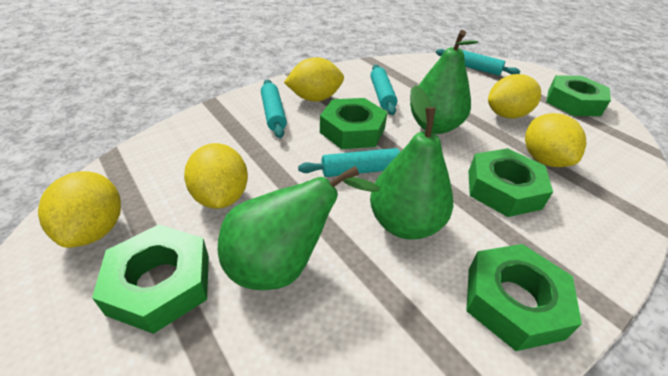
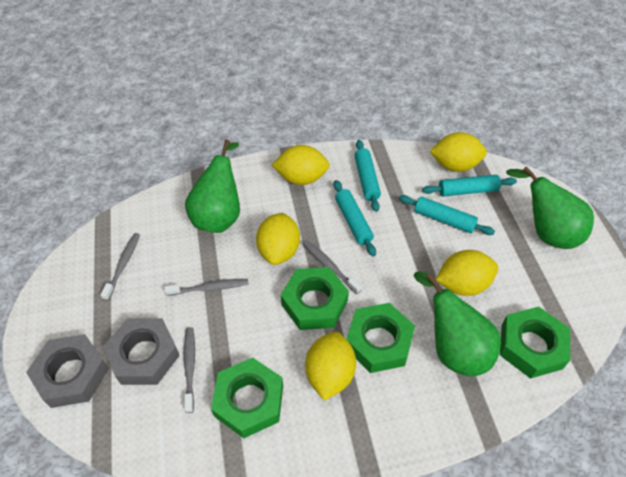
green nut: 5 -> 4
grey nut: 0 -> 2
grey toothbrush: 0 -> 4

